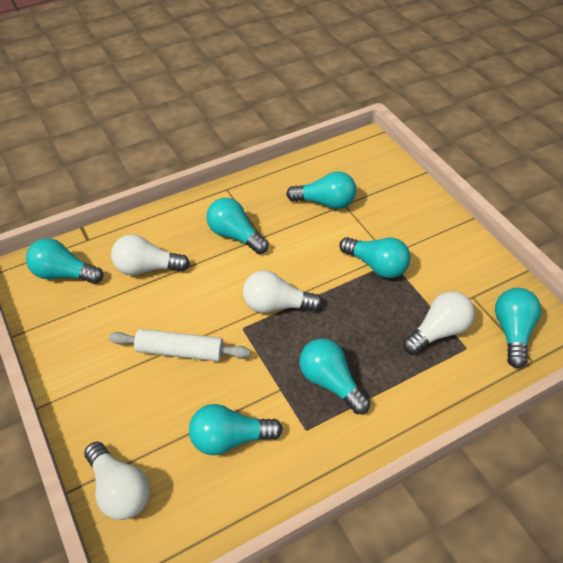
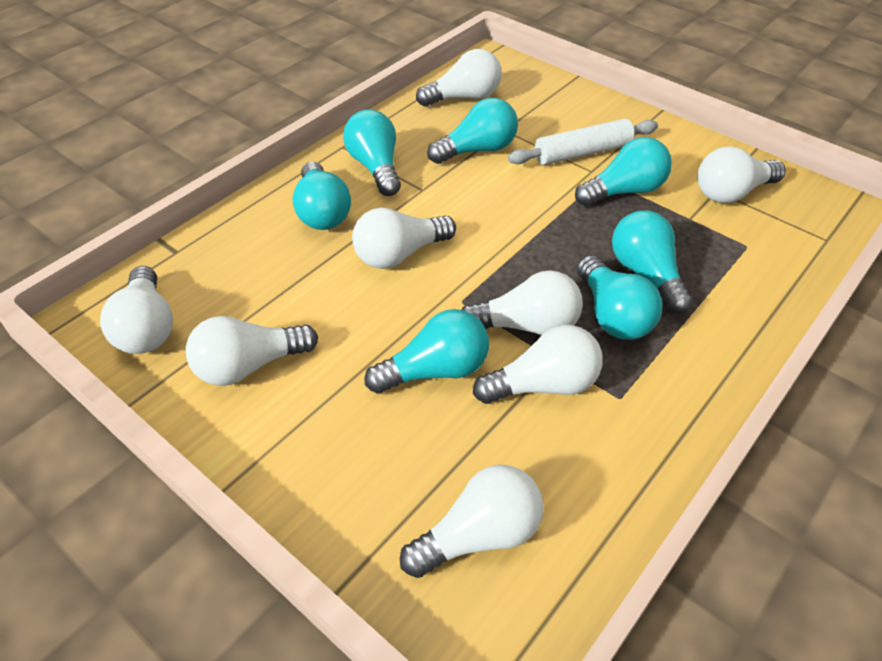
white light bulb: 4 -> 8

